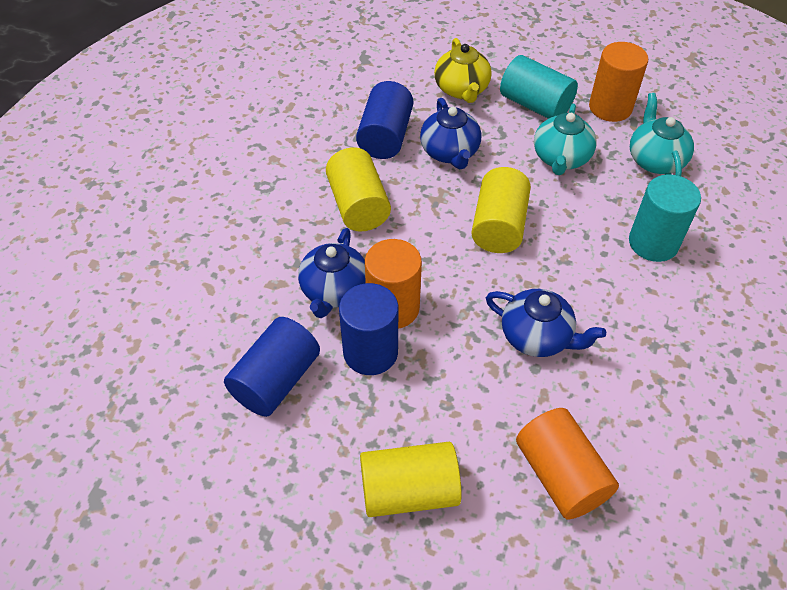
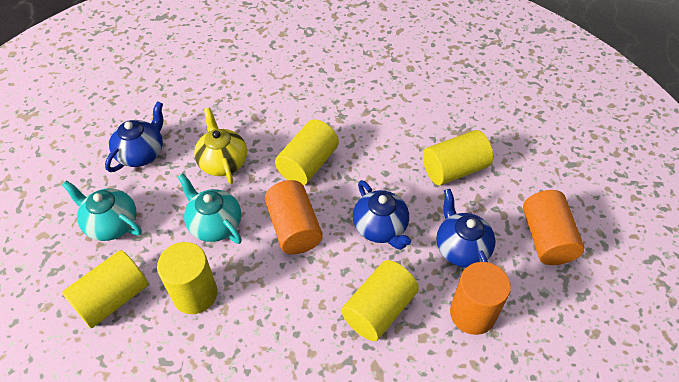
blue cylinder: 3 -> 0
turquoise cylinder: 2 -> 0
yellow cylinder: 3 -> 5

